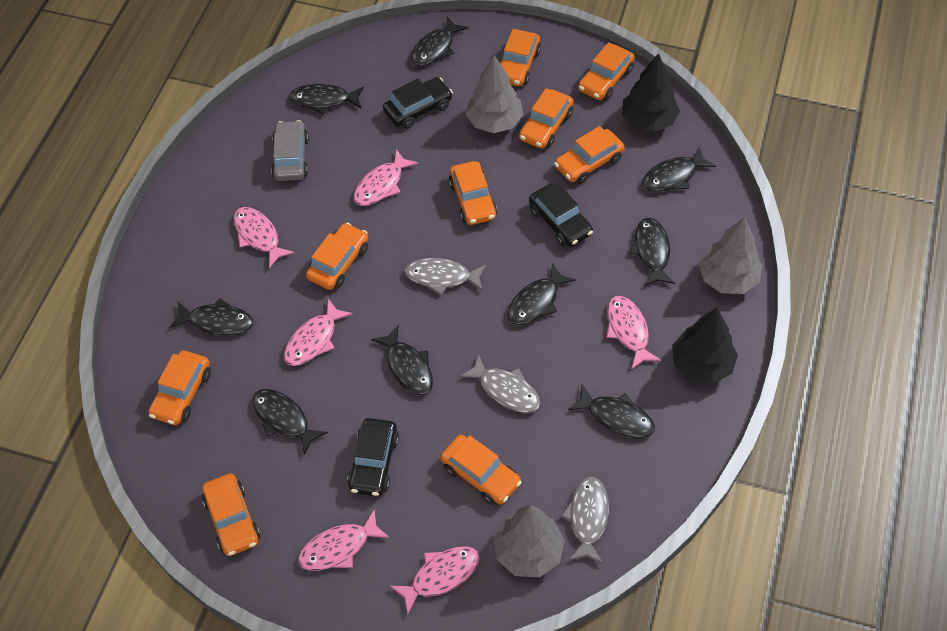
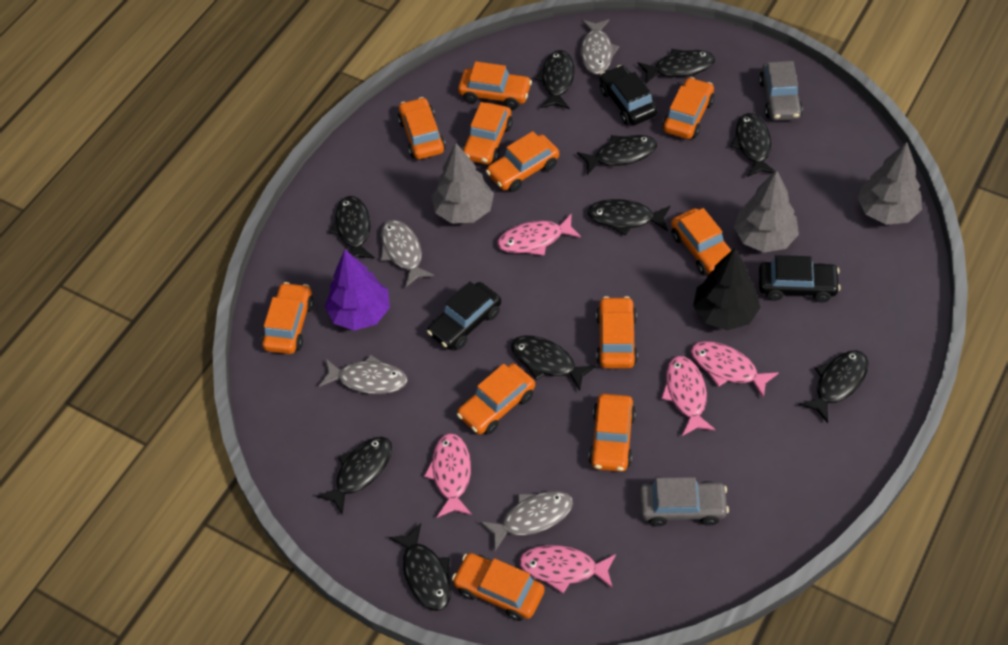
black fish: 9 -> 10
black tree: 2 -> 1
grey car: 1 -> 2
grey fish: 3 -> 4
orange car: 9 -> 11
pink fish: 6 -> 5
purple tree: 0 -> 1

